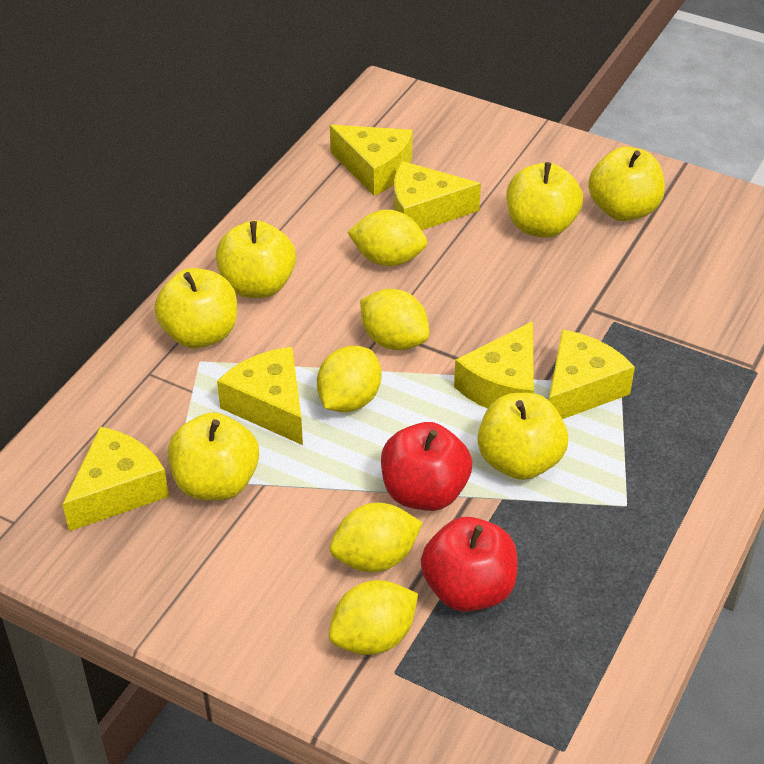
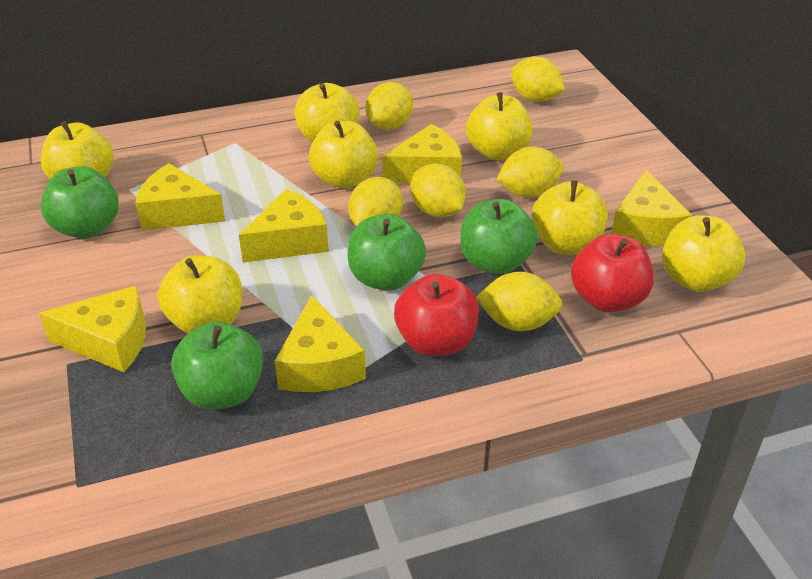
green apple: 0 -> 4
yellow apple: 6 -> 7
yellow lemon: 5 -> 6

